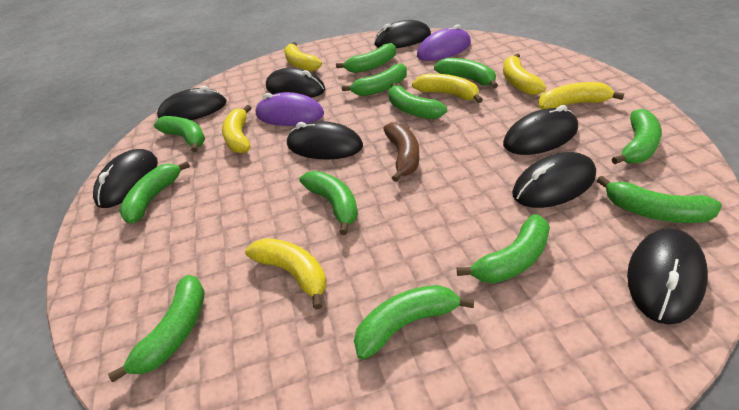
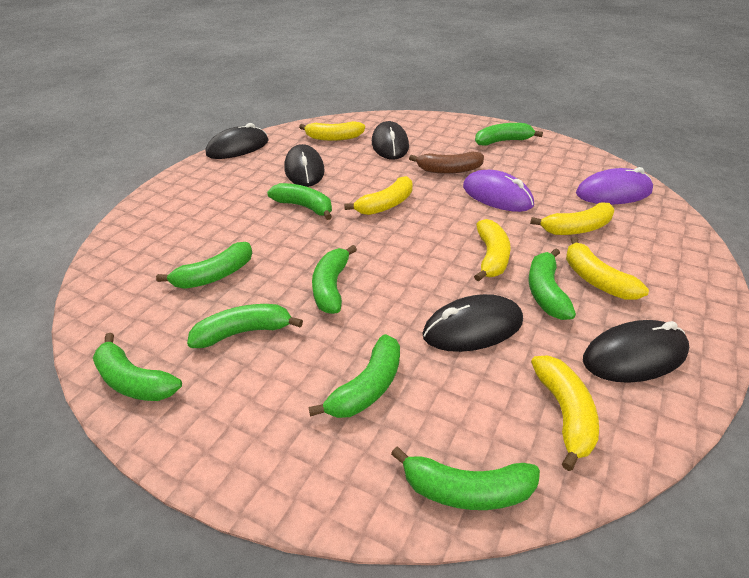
black mouse: 8 -> 5
green banana: 12 -> 9

